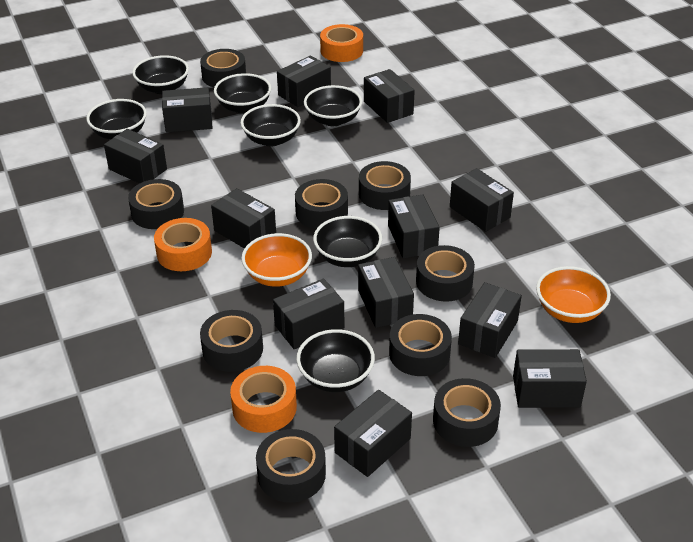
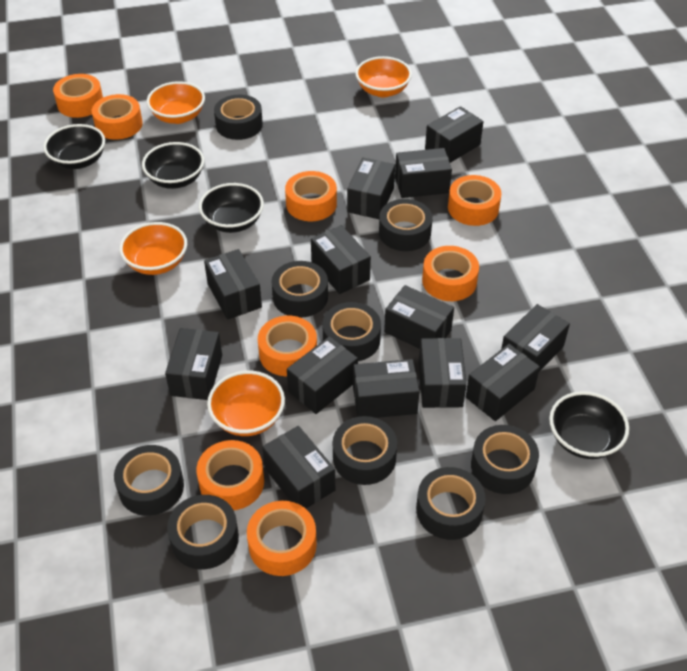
black bowl: 7 -> 4
black box: 12 -> 13
orange bowl: 2 -> 4
orange tape: 3 -> 8

